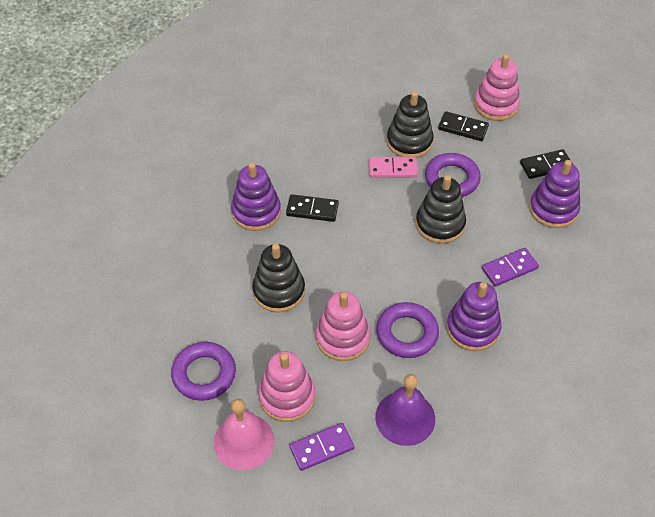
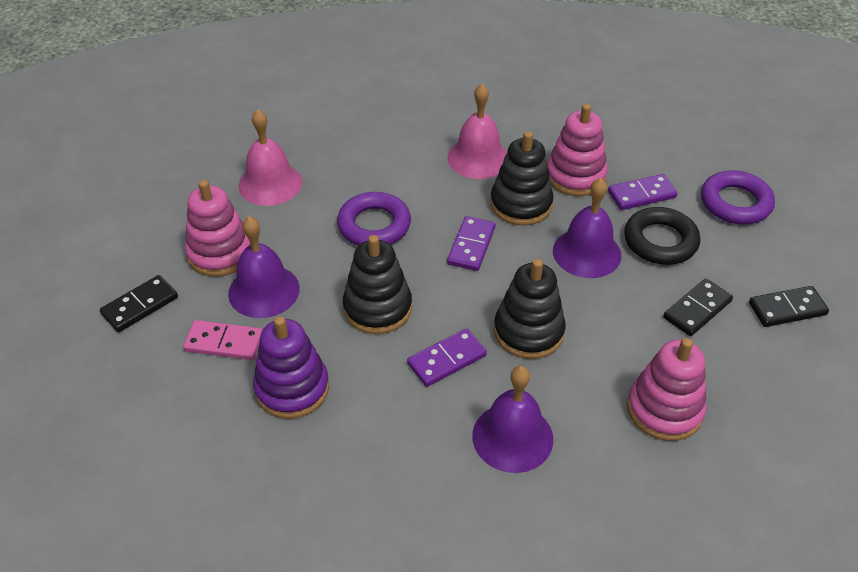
black ring: 0 -> 1
pink bell: 1 -> 2
purple bell: 1 -> 3
purple domino: 2 -> 3
purple ring: 3 -> 2
purple stacking toy: 3 -> 1

